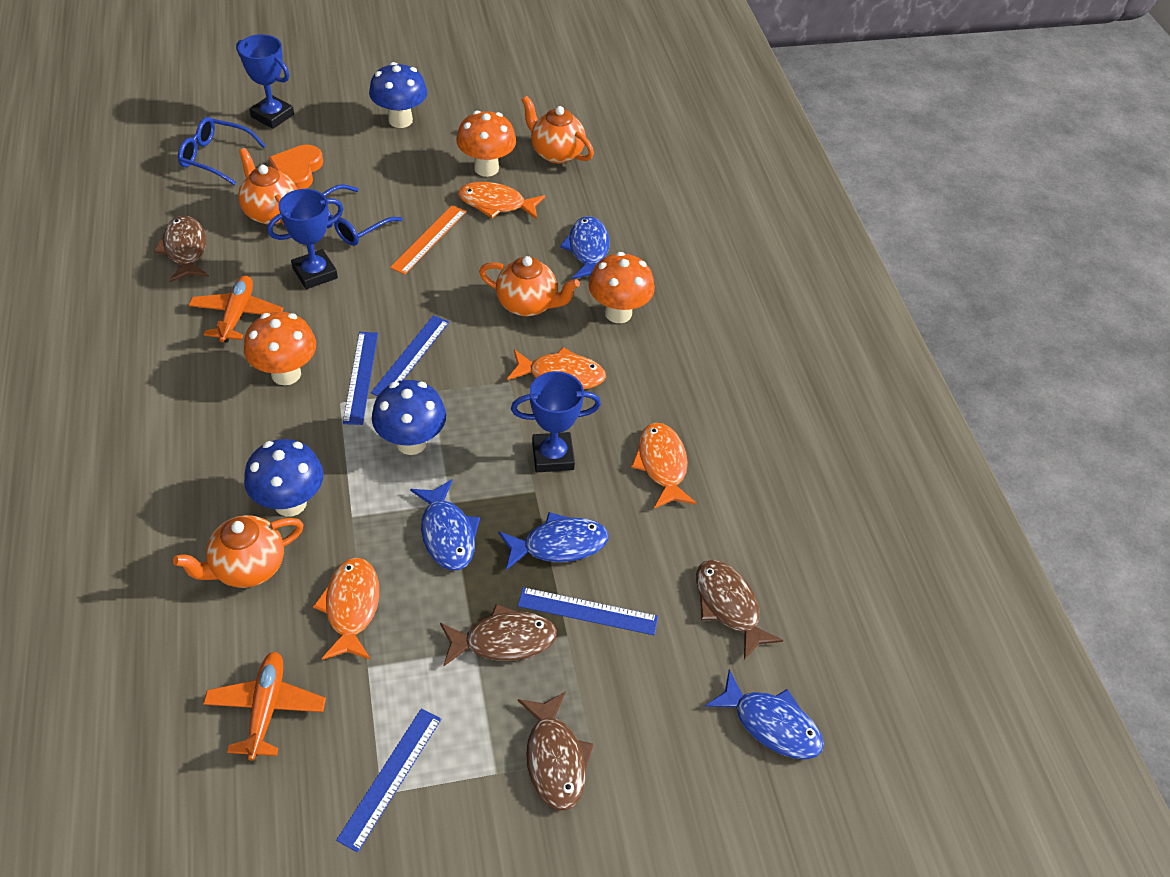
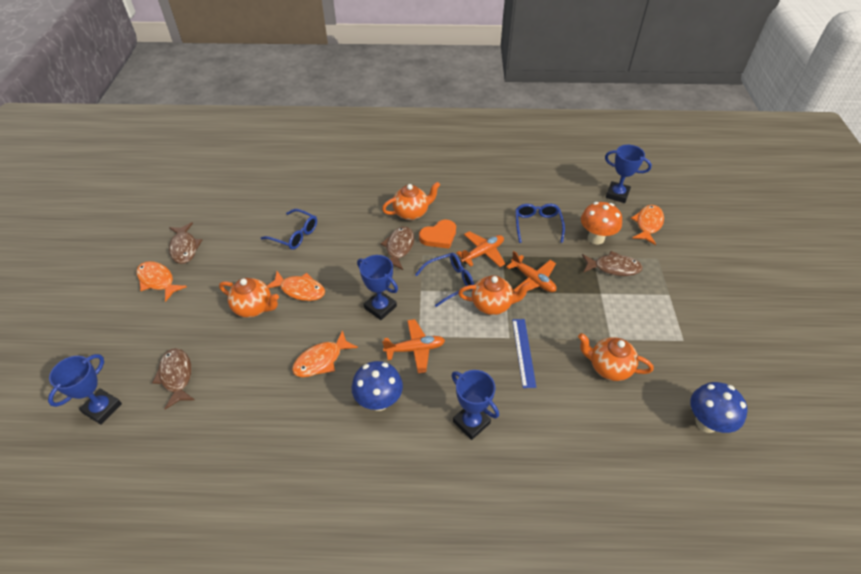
blue fish: 4 -> 0
blue glasses: 2 -> 3
blue mushroom: 3 -> 2
blue ruler: 4 -> 1
blue trophy: 3 -> 4
orange mushroom: 3 -> 1
orange plane: 2 -> 3
orange ruler: 1 -> 0

